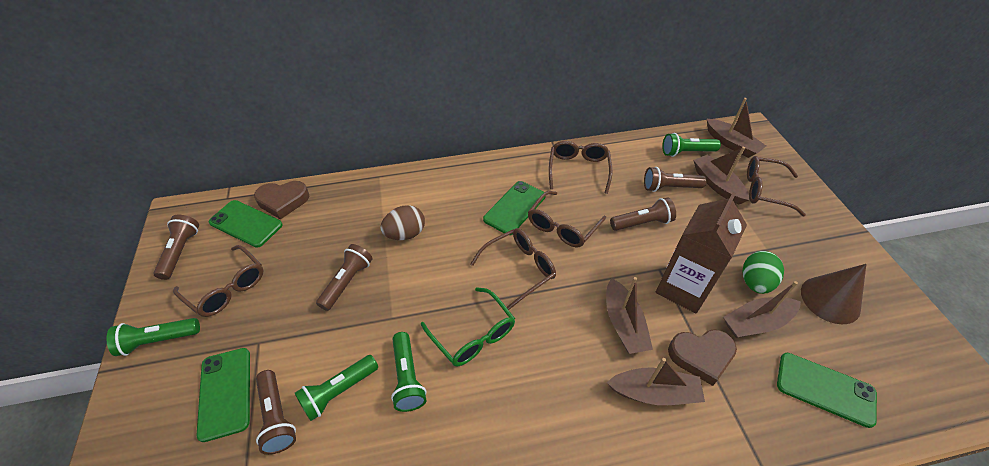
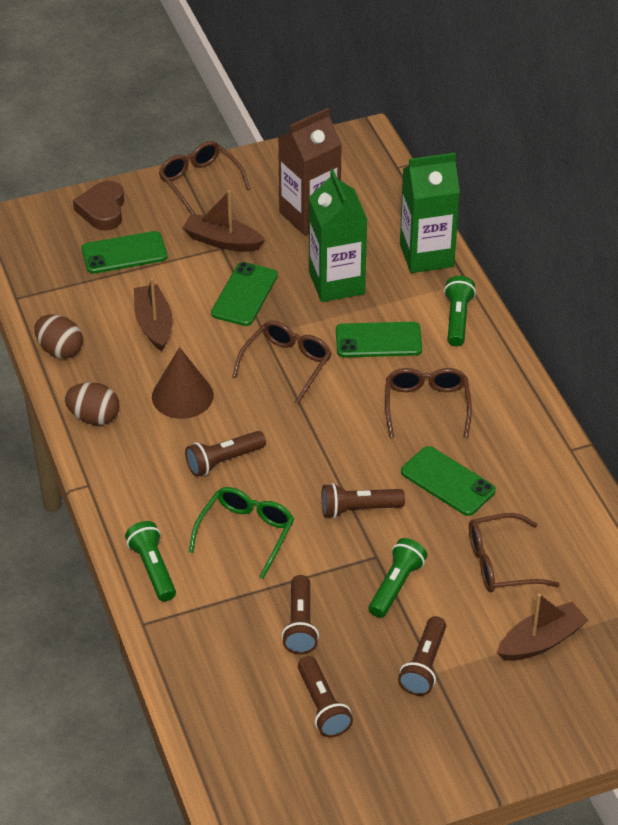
brown boat: 5 -> 3
brown egg: 1 -> 2
brown glasses: 5 -> 4
brown heart: 2 -> 1
green carton: 0 -> 2
green egg: 1 -> 0
green flashlight: 4 -> 3

